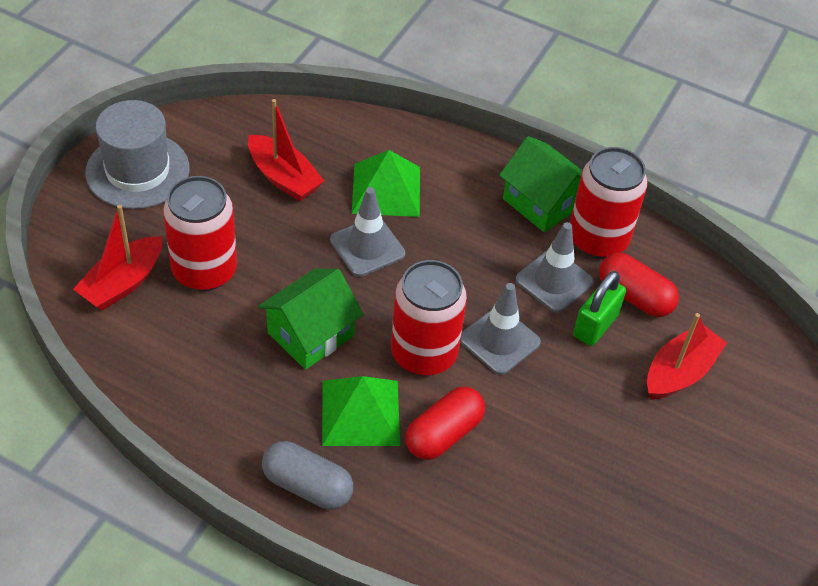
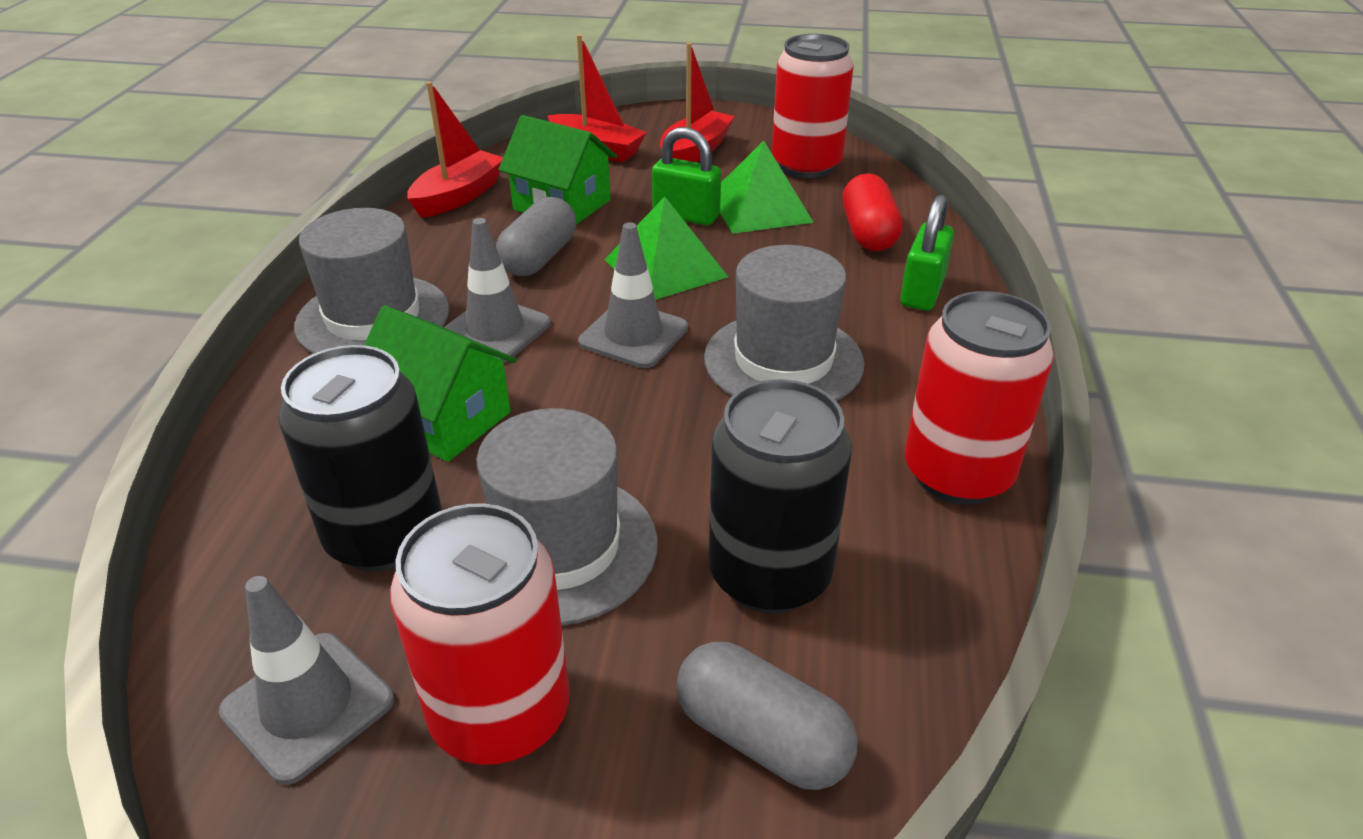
black can: 0 -> 2
green padlock: 1 -> 2
grey capsule: 1 -> 2
grey hat: 1 -> 3
red capsule: 2 -> 1

